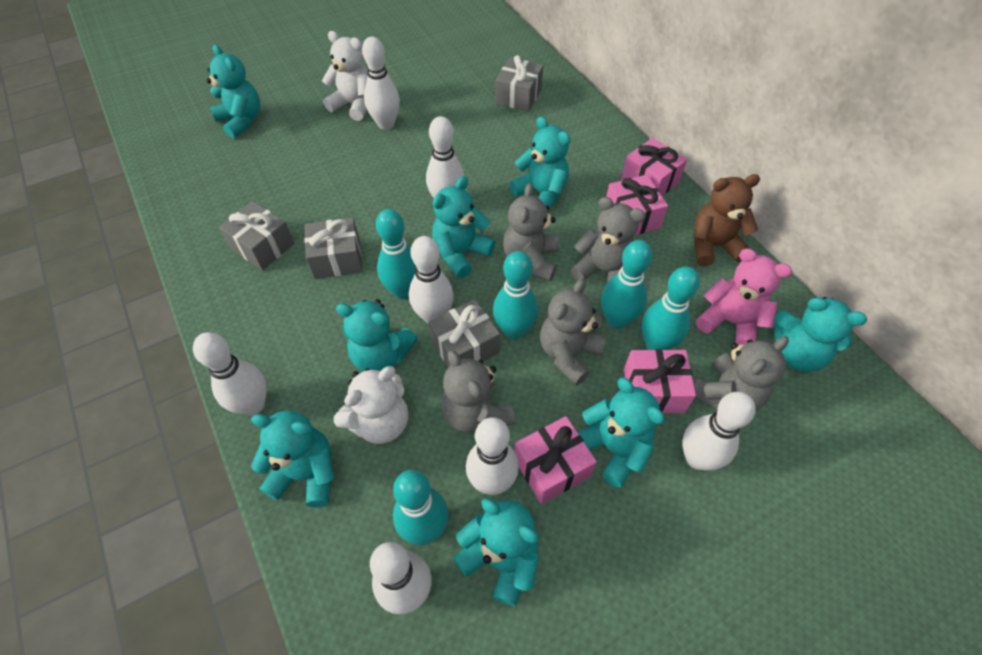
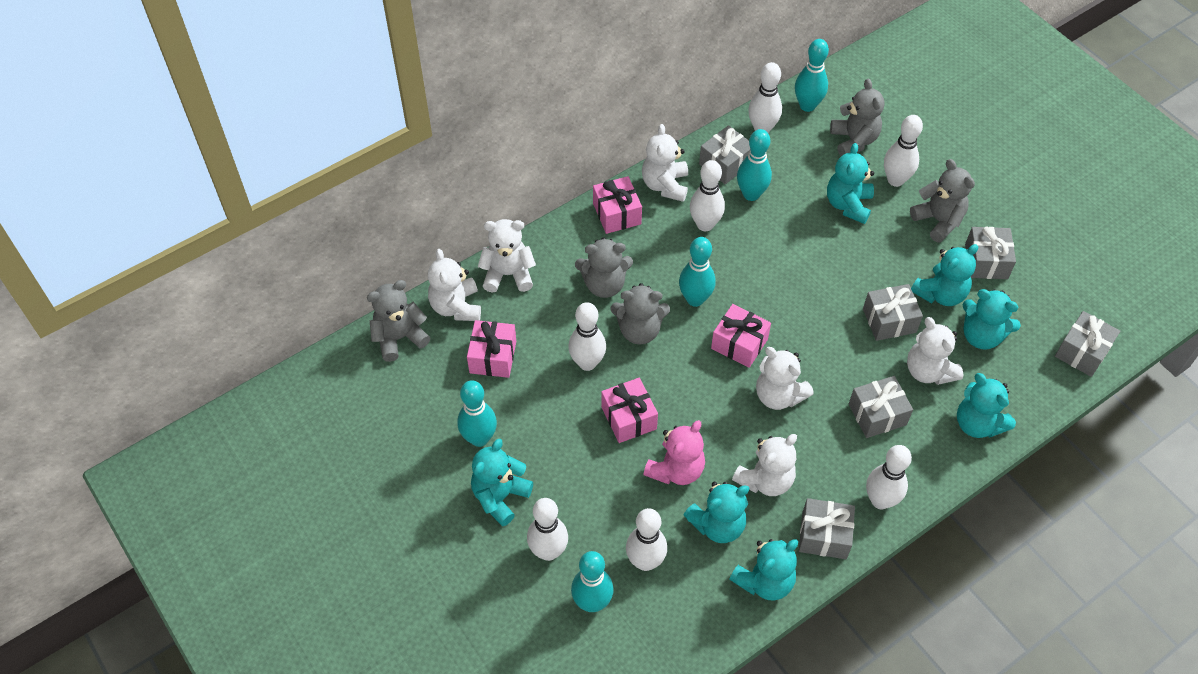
brown teddy bear: 1 -> 0
grey gift: 4 -> 6
turquoise teddy bear: 8 -> 7
white teddy bear: 2 -> 6

